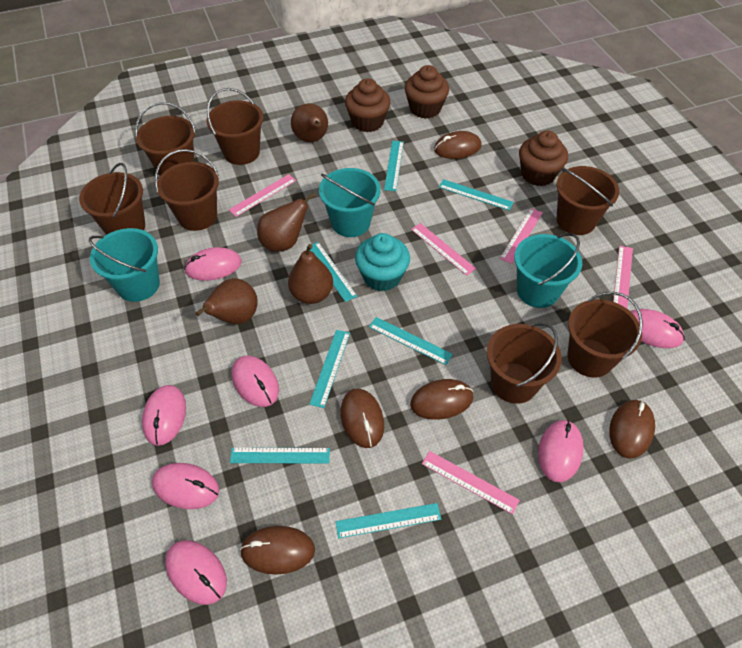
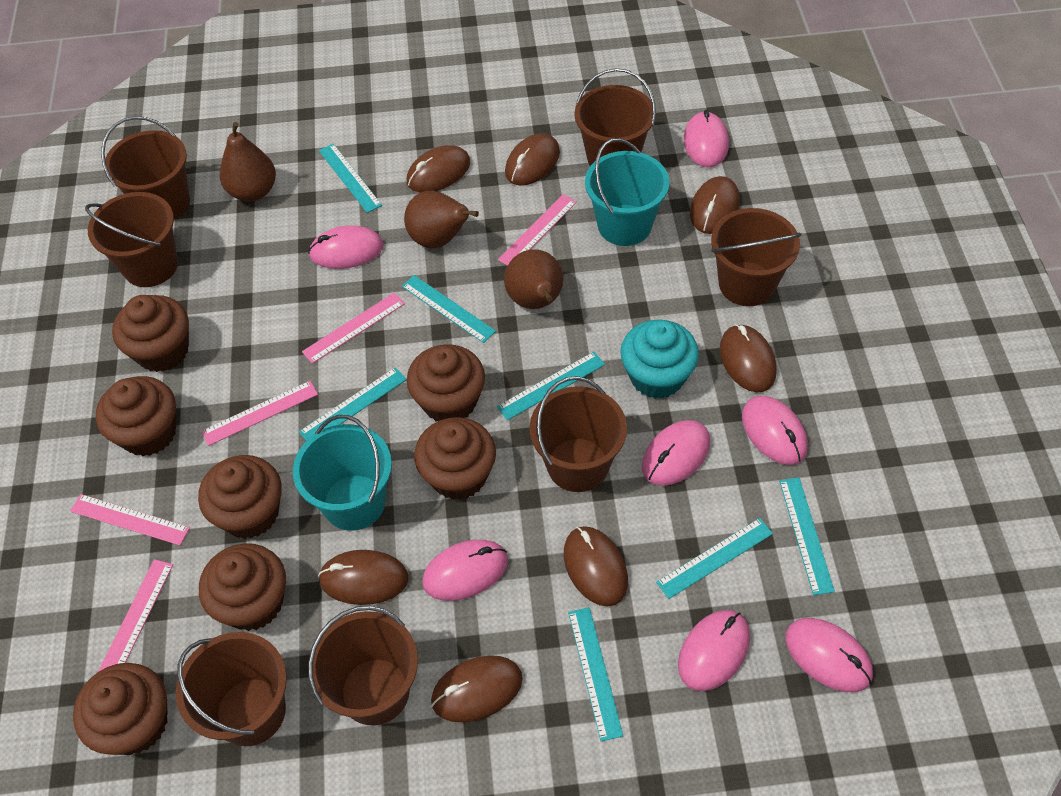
brown cupcake: 3 -> 7
brown mouse: 5 -> 7
brown pear: 4 -> 3
turquoise bucket: 3 -> 2

